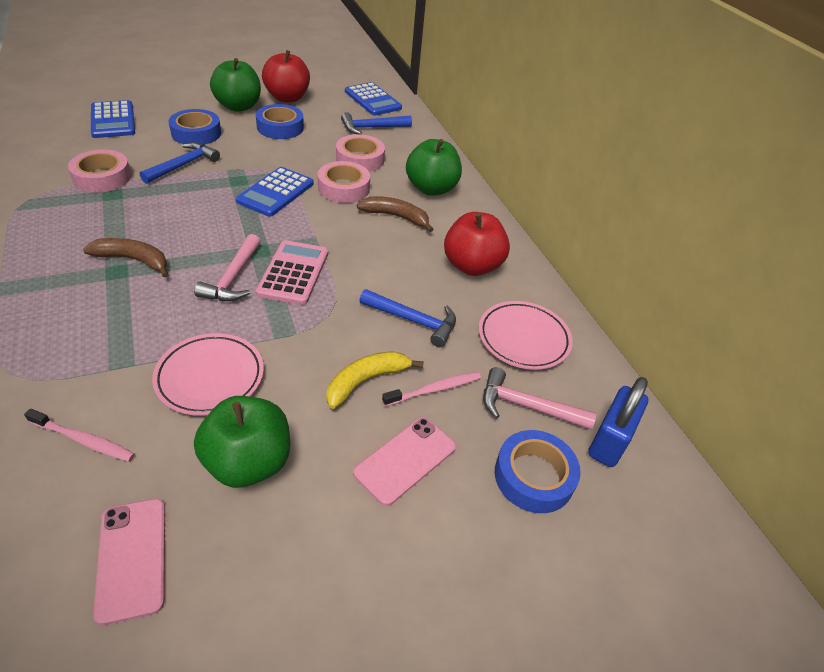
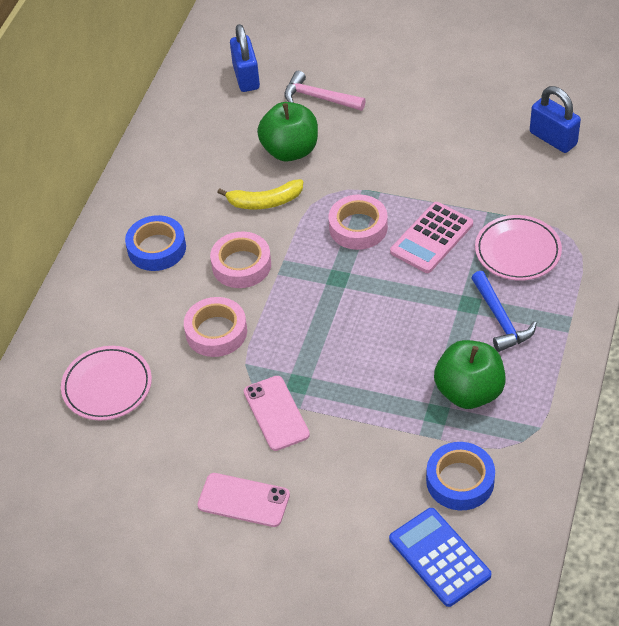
blue calculator: 3 -> 1
blue hammer: 3 -> 1
blue padlock: 1 -> 2
blue tape: 3 -> 2
brown banana: 2 -> 0
green apple: 3 -> 2
pink hammer: 2 -> 1
pink toothbrush: 2 -> 0
red apple: 2 -> 0

